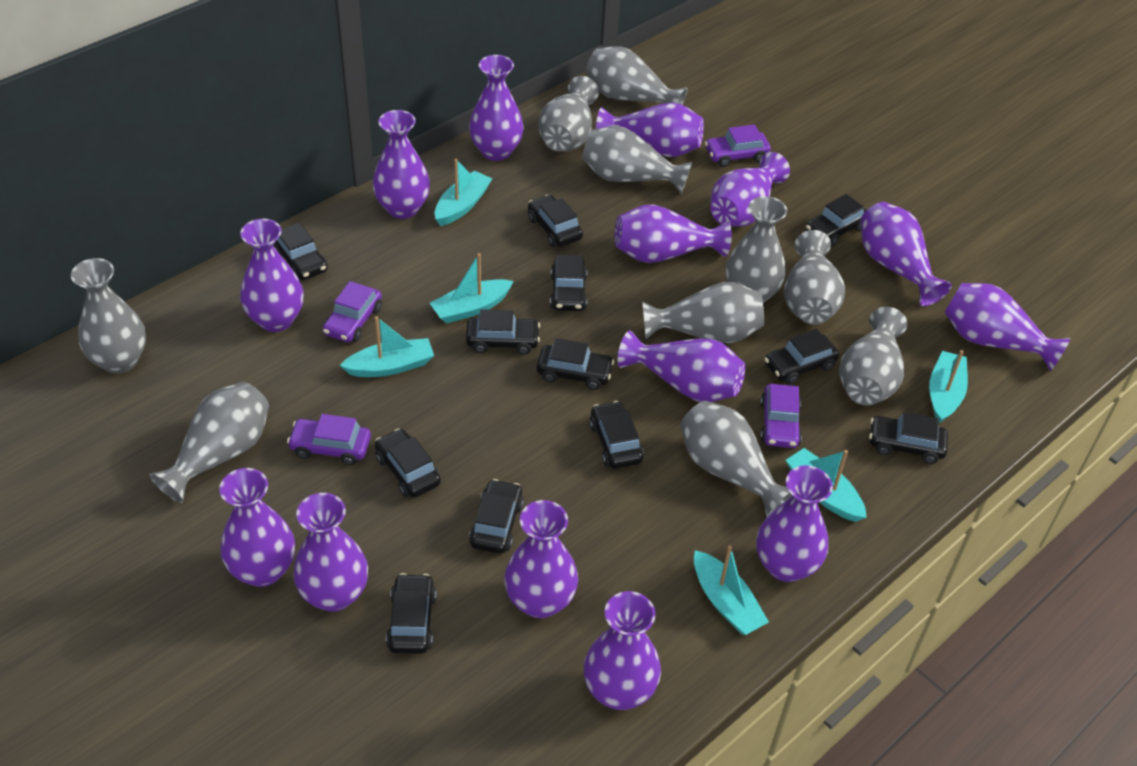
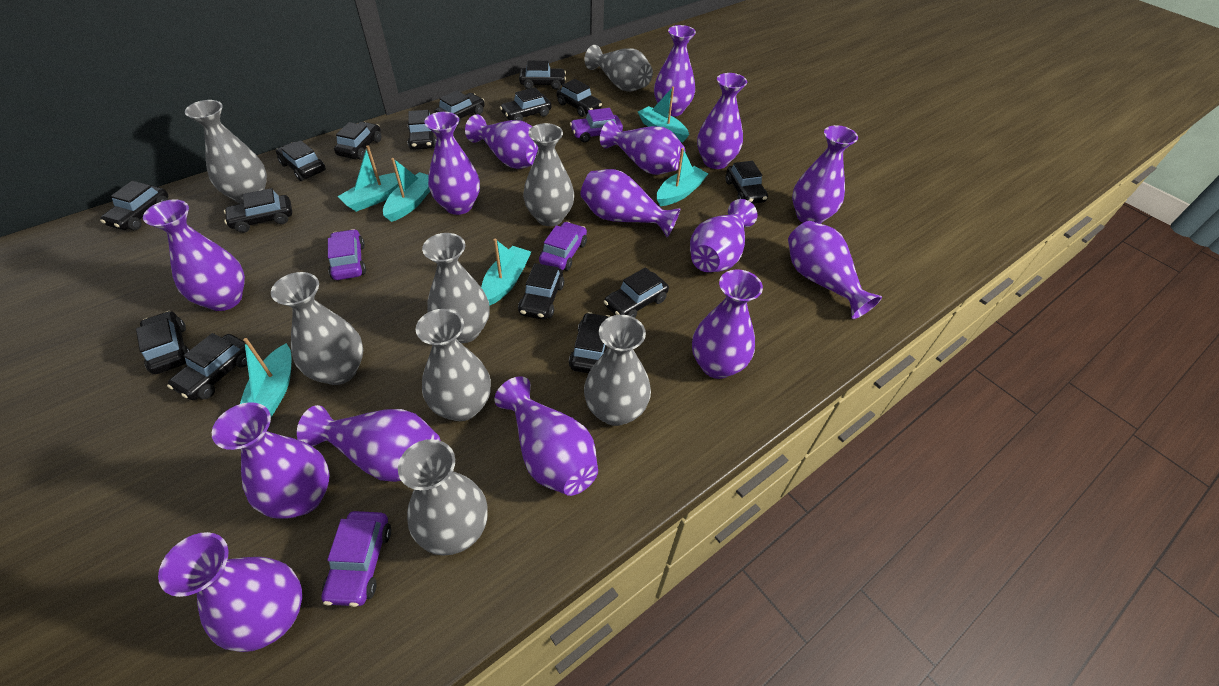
black car: 12 -> 15
grey vase: 10 -> 8
purple vase: 14 -> 15

